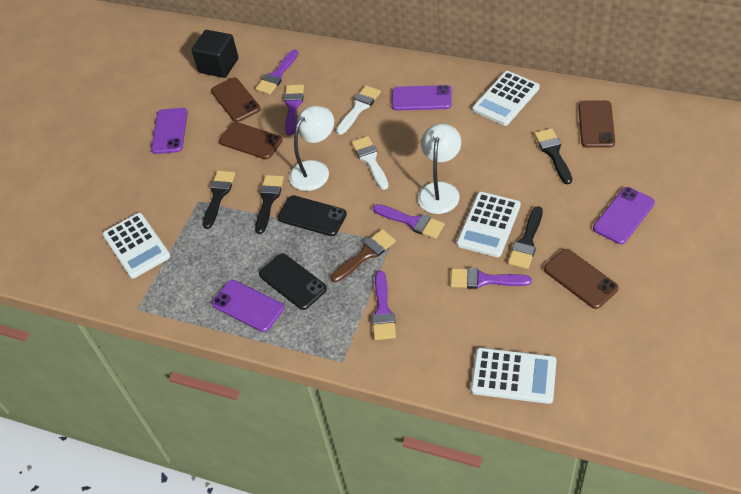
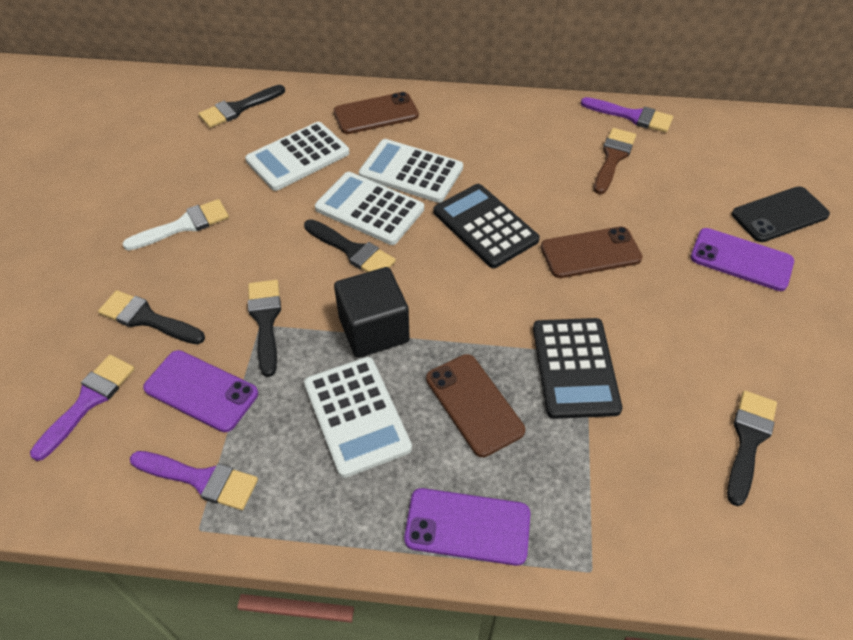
black brush: 4 -> 5
black calculator: 0 -> 2
black phone: 2 -> 1
brown phone: 4 -> 3
purple brush: 5 -> 3
purple phone: 4 -> 3
white brush: 2 -> 1
white lamp: 2 -> 0

